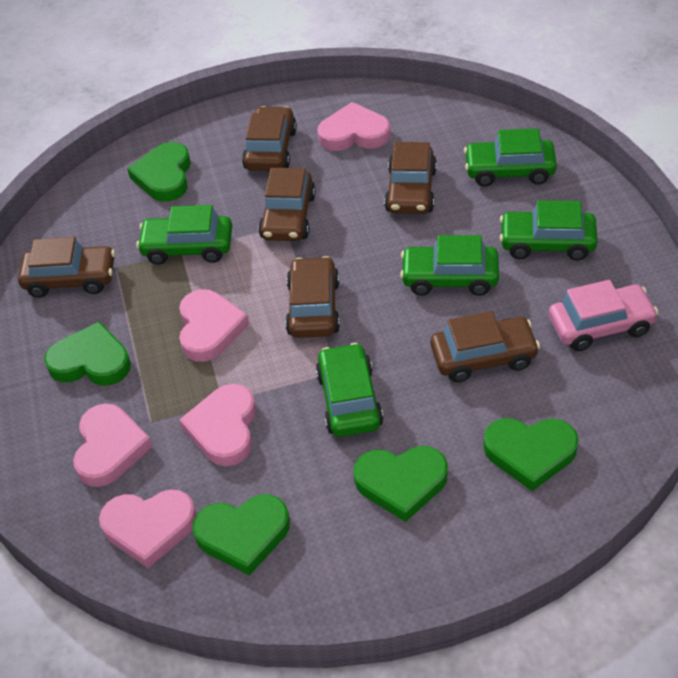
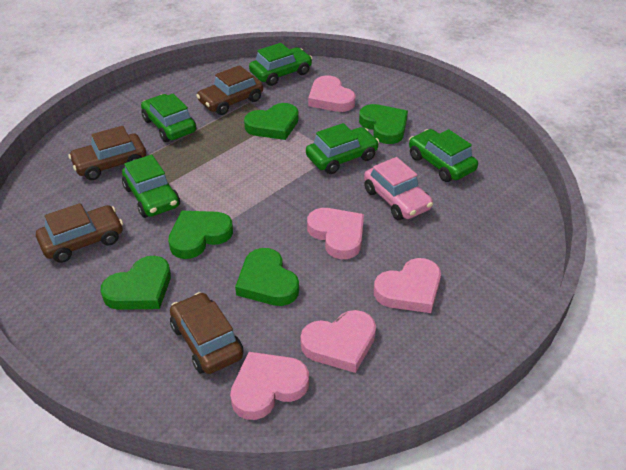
brown car: 6 -> 4

